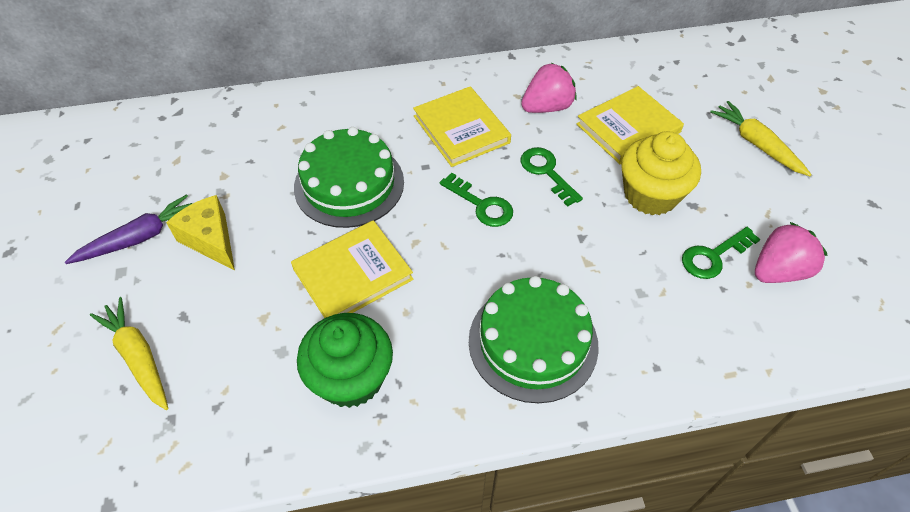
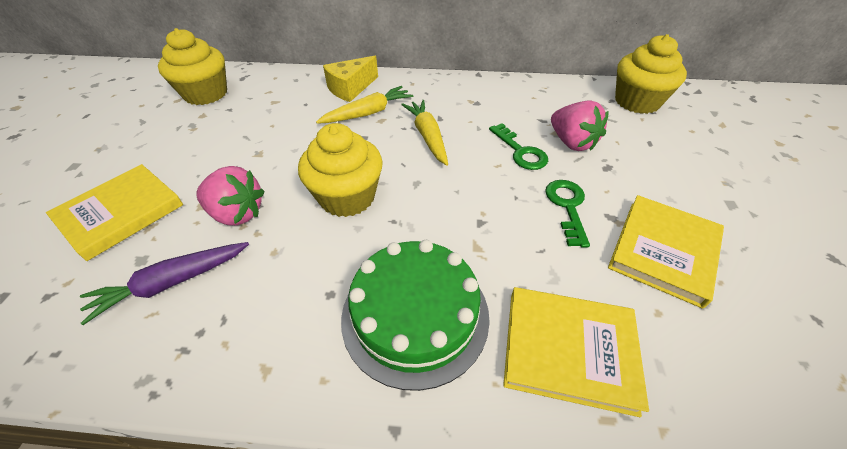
green cake: 2 -> 1
green cupcake: 1 -> 0
green key: 3 -> 2
yellow cupcake: 1 -> 3

